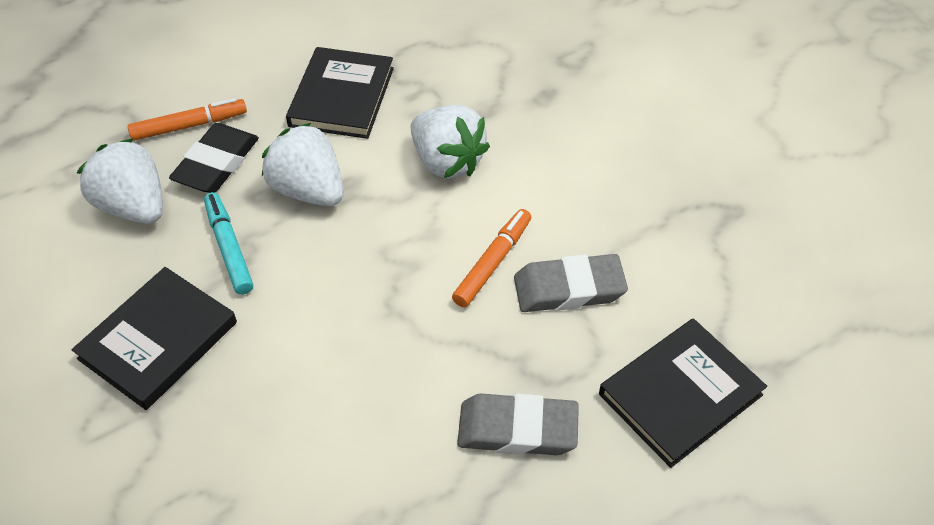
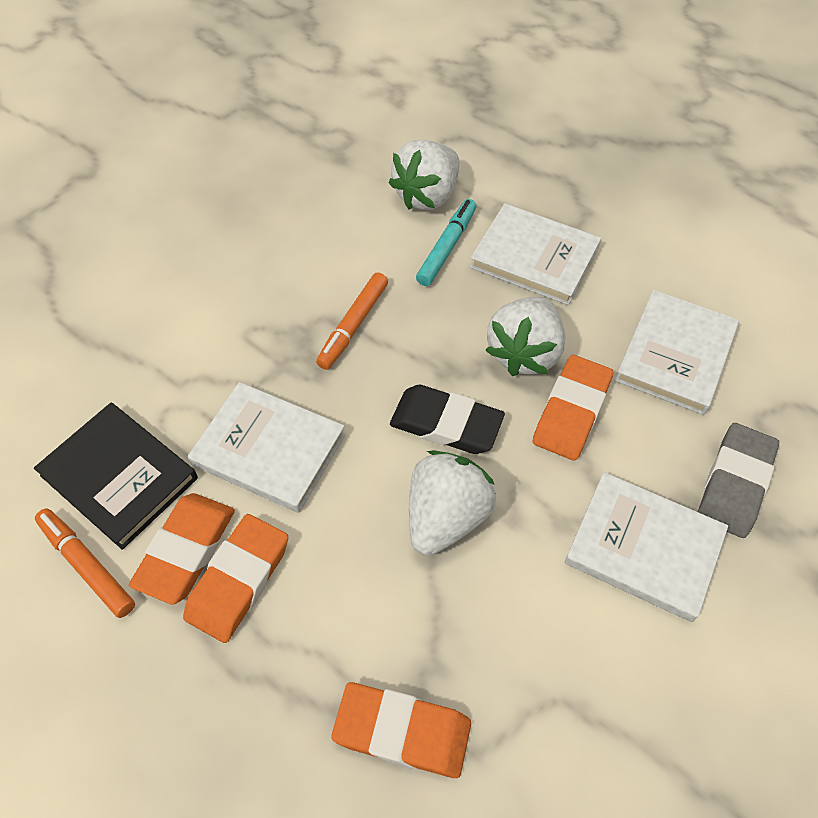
black book: 3 -> 1
grey eraser: 2 -> 1
orange eraser: 0 -> 4
white book: 0 -> 4

